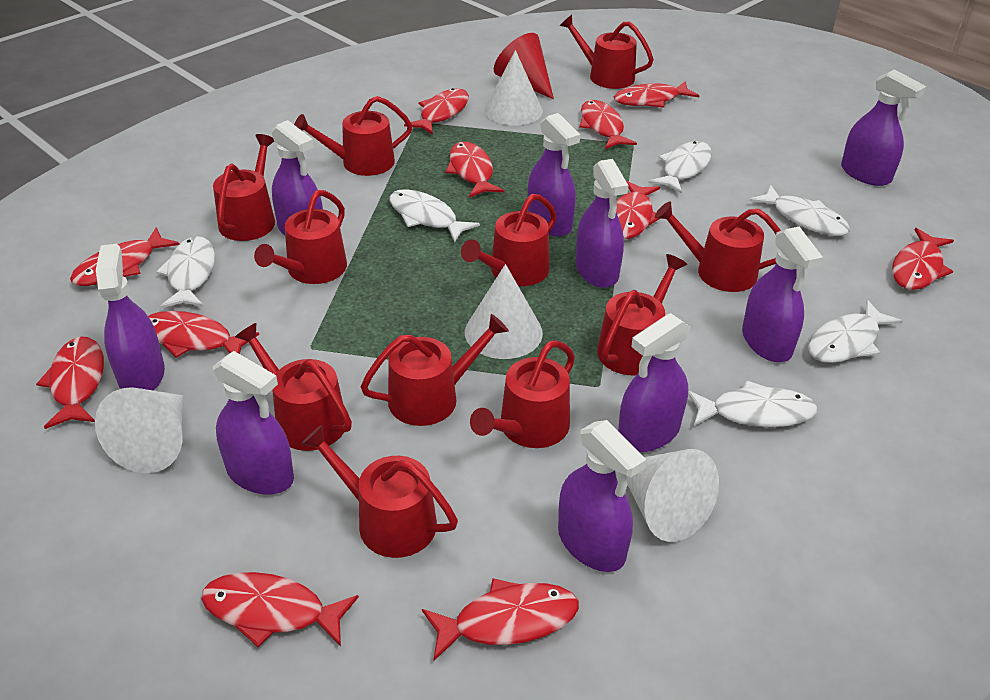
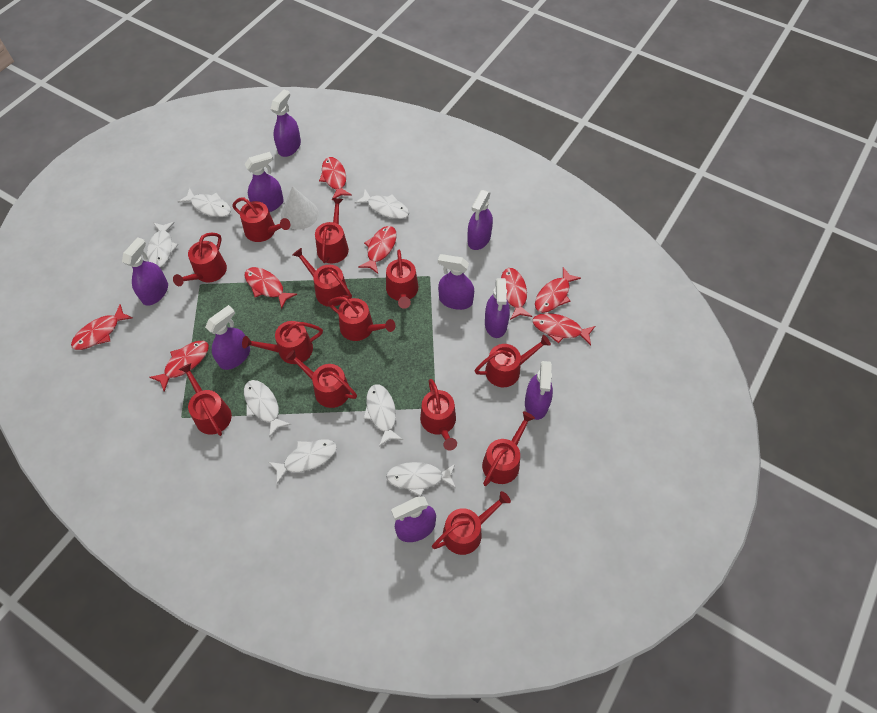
red cone: 1 -> 0
red fish: 11 -> 8
red watering can: 11 -> 13
white cone: 4 -> 1
white fish: 6 -> 7

